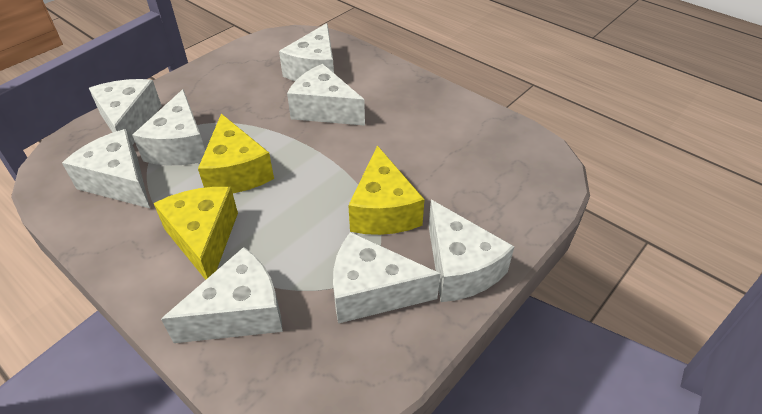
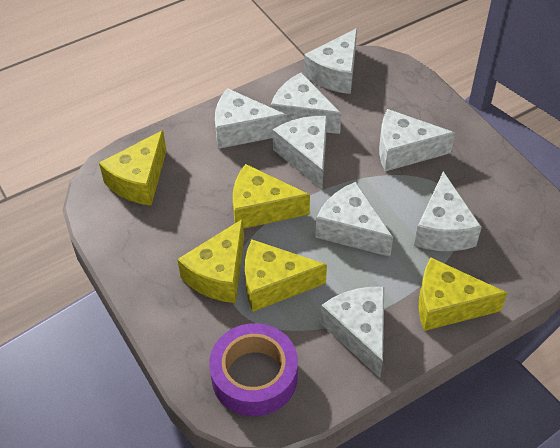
purple tape: 0 -> 1
yellow cheese: 3 -> 5

